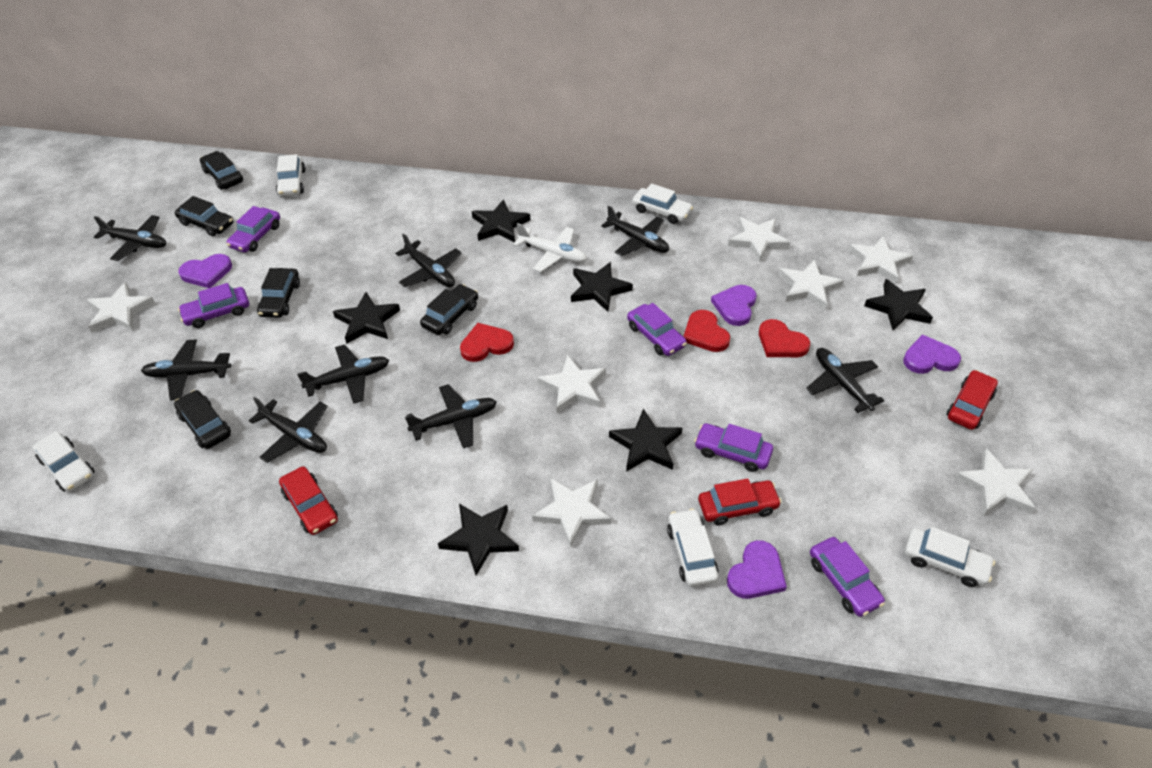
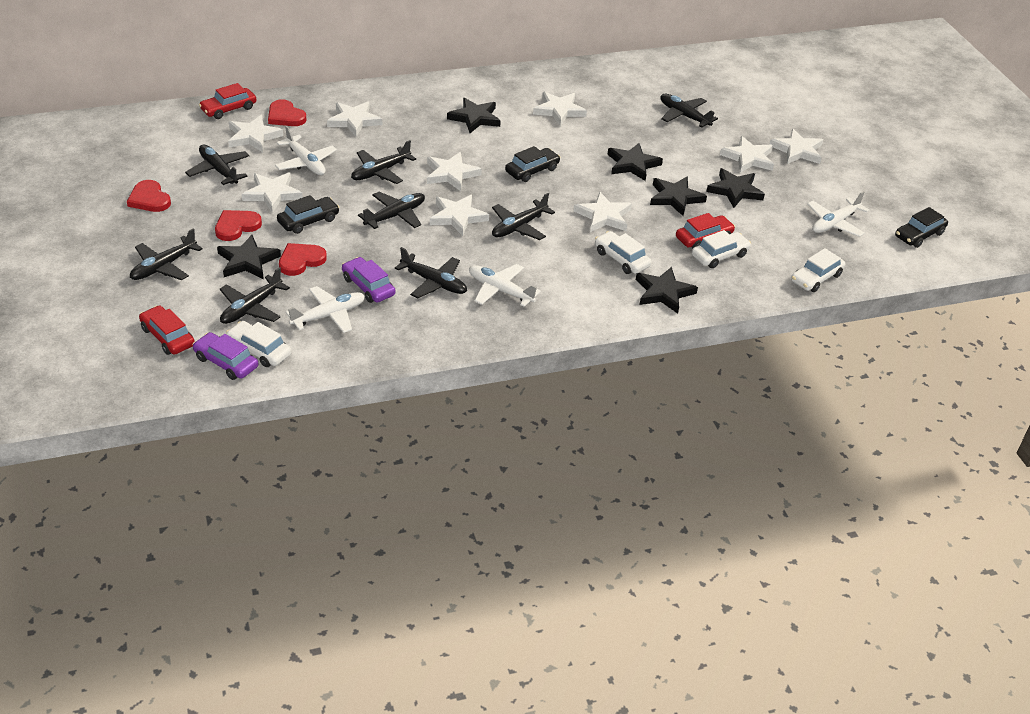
black car: 5 -> 3
purple car: 5 -> 2
purple heart: 4 -> 0
red heart: 3 -> 4
white car: 5 -> 4
white plane: 1 -> 4
white star: 7 -> 9

